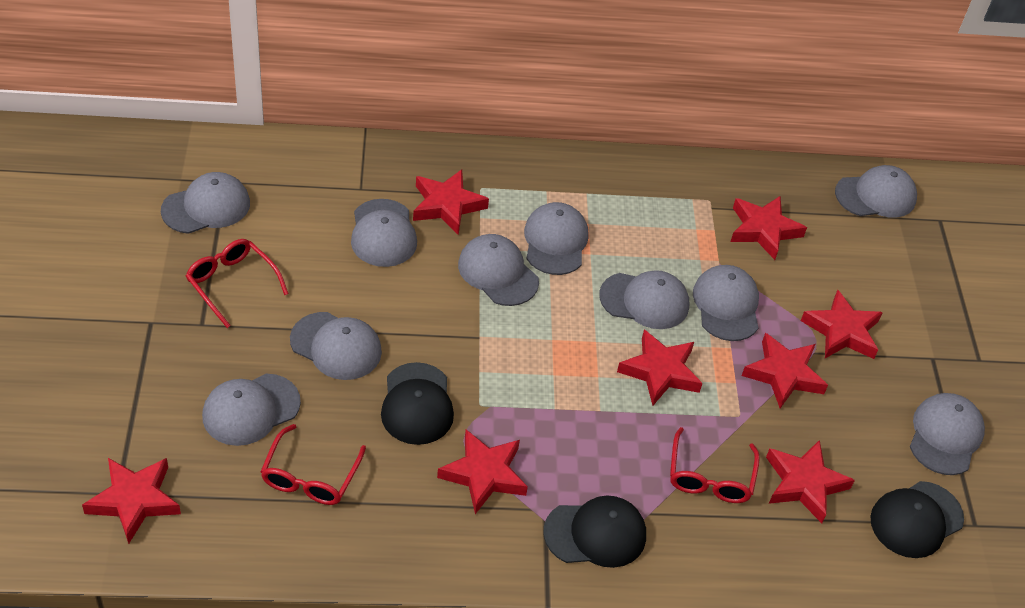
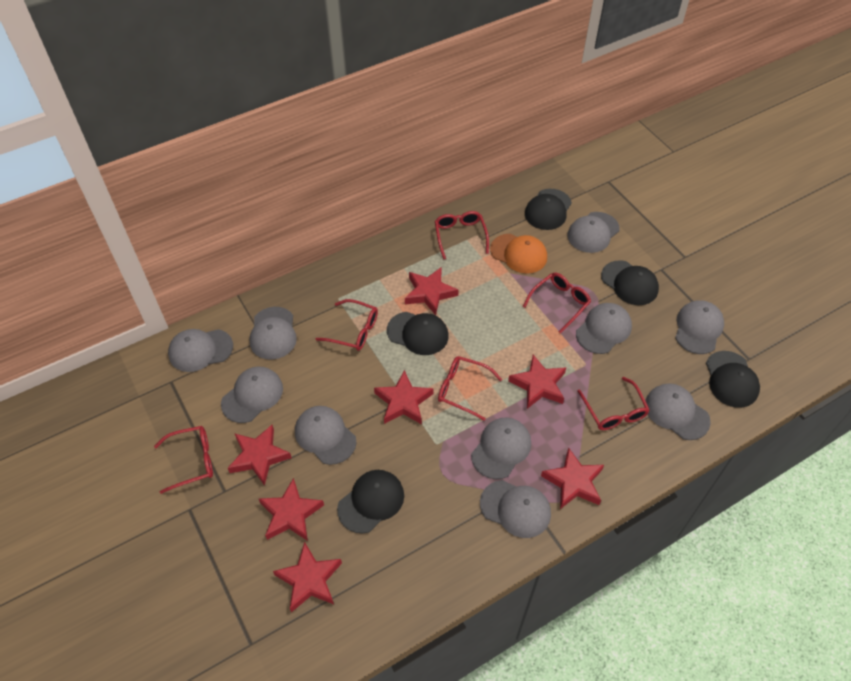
black cap: 3 -> 5
orange cap: 0 -> 1
red glasses: 3 -> 6
red star: 8 -> 7

